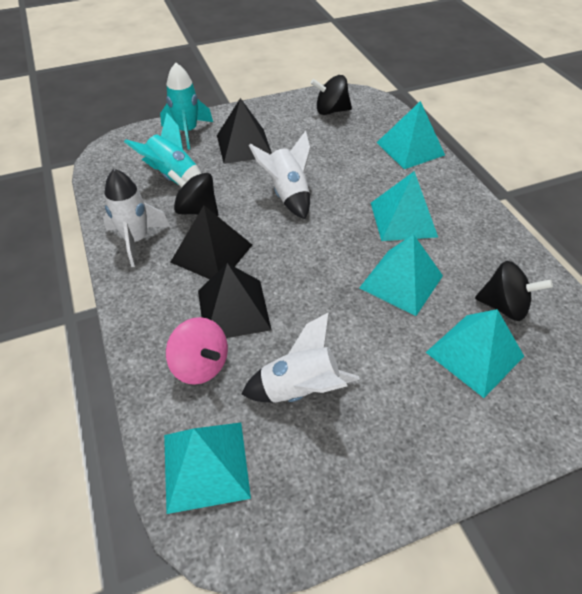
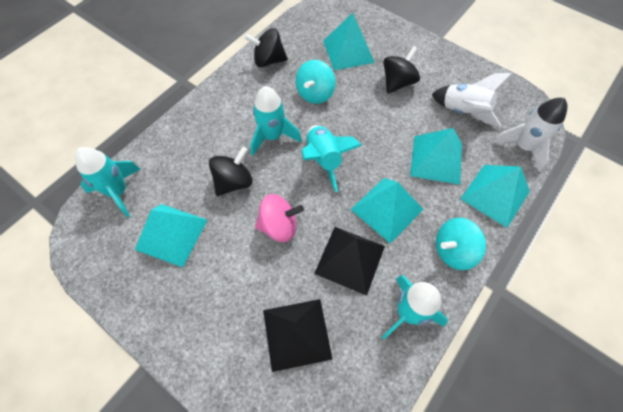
black pyramid: 3 -> 2
turquoise rocket: 2 -> 4
turquoise spinning top: 0 -> 2
white rocket: 3 -> 2

